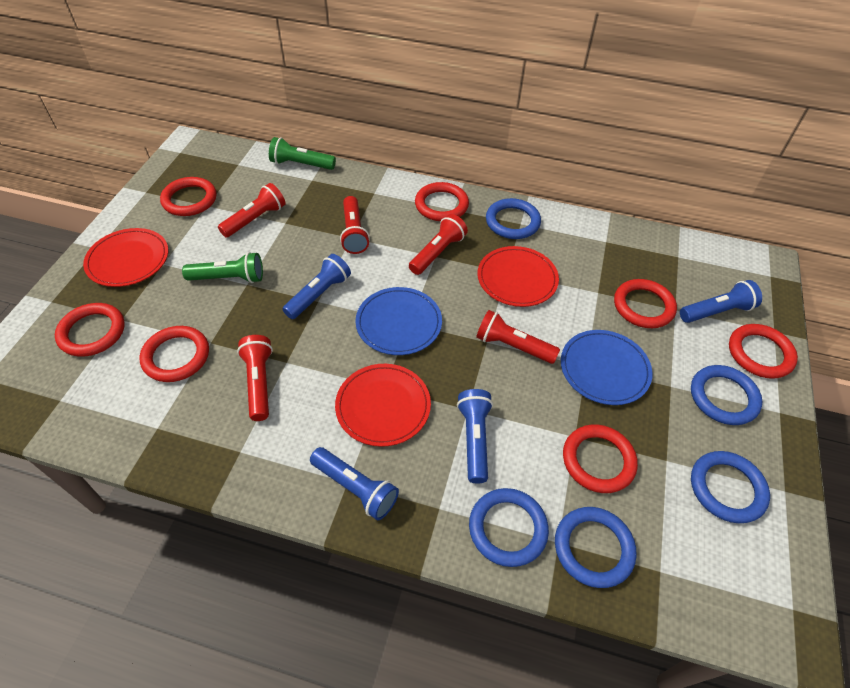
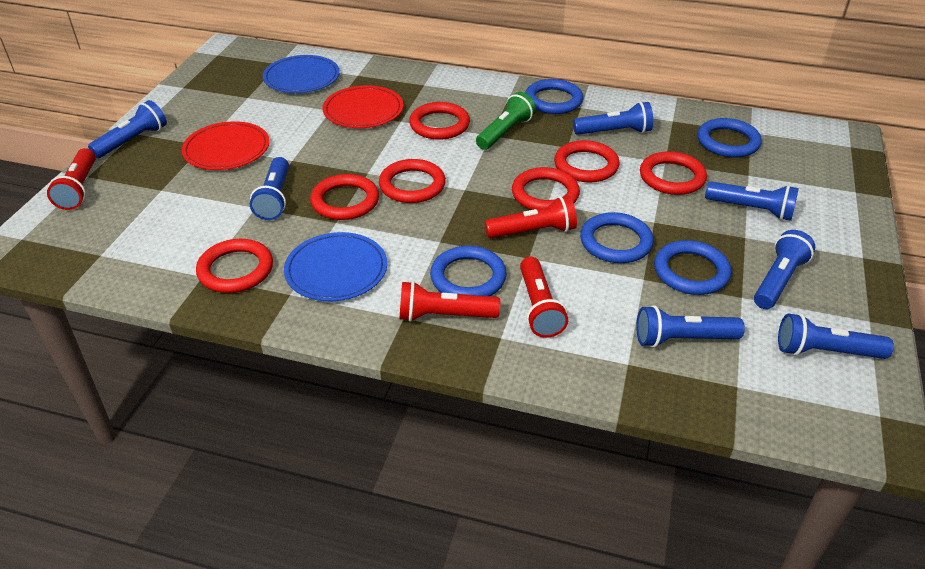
blue flashlight: 4 -> 7
green flashlight: 2 -> 1
red flashlight: 5 -> 4
red plate: 3 -> 2

